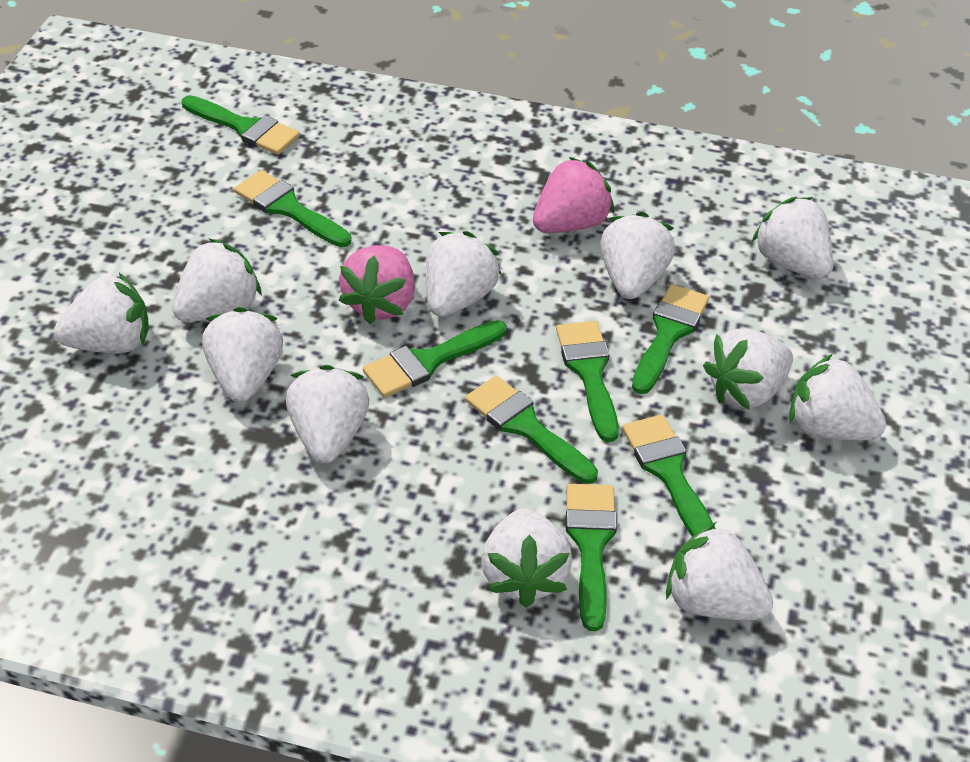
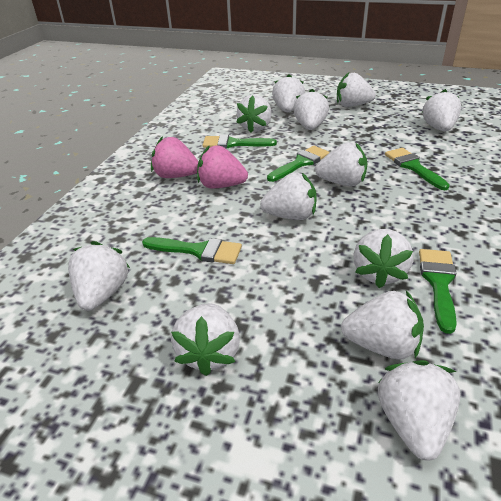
green brush: 8 -> 5
white strawberry: 11 -> 12

